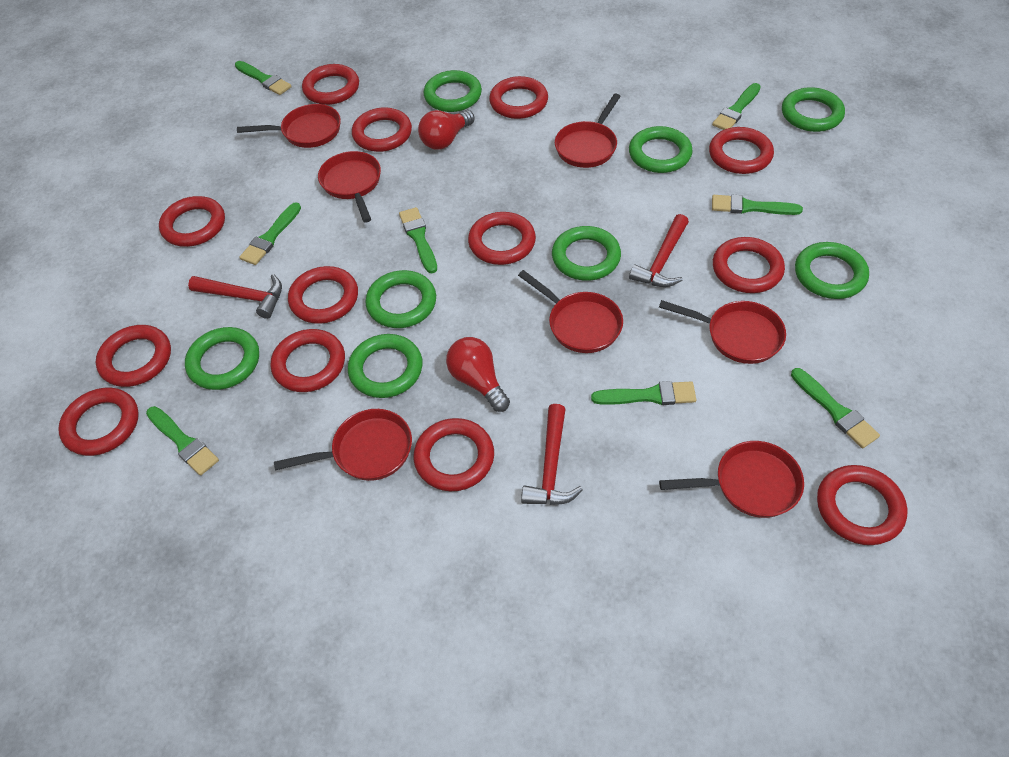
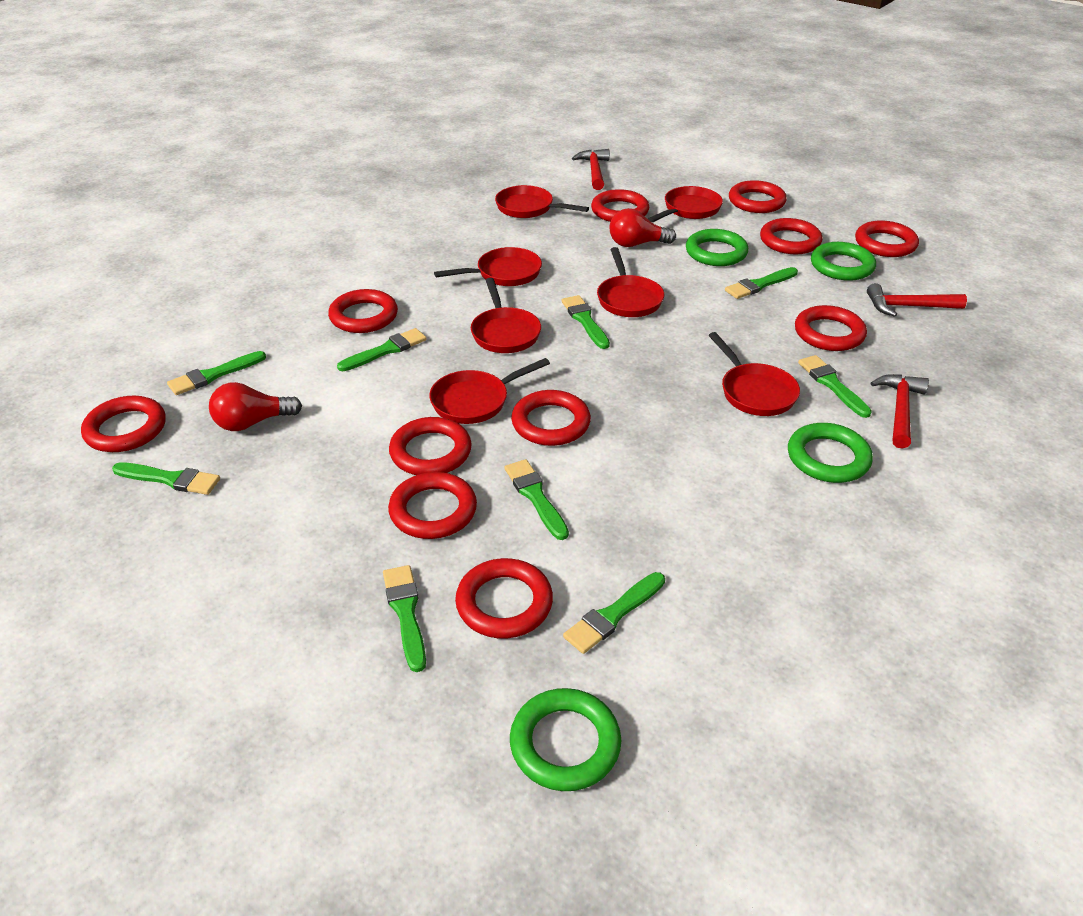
green brush: 8 -> 9
green ring: 8 -> 4
red ring: 13 -> 11

